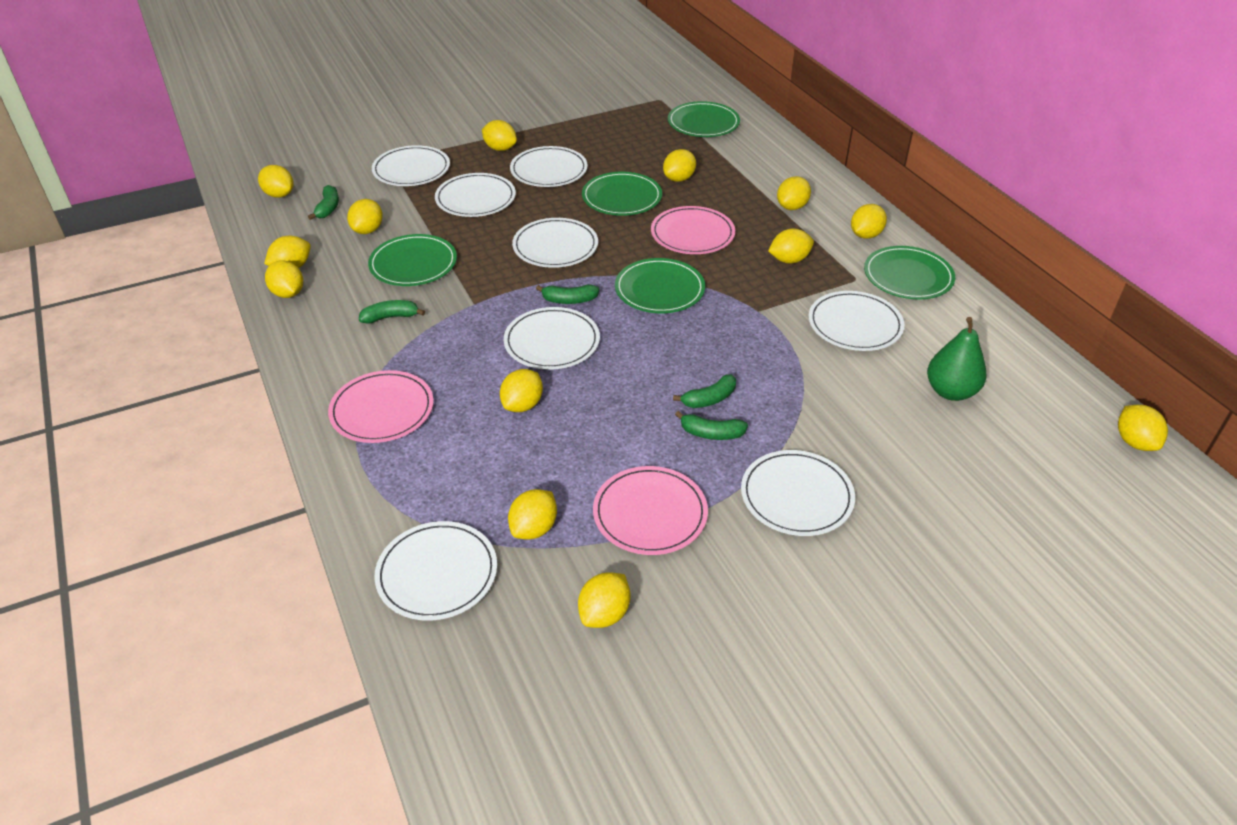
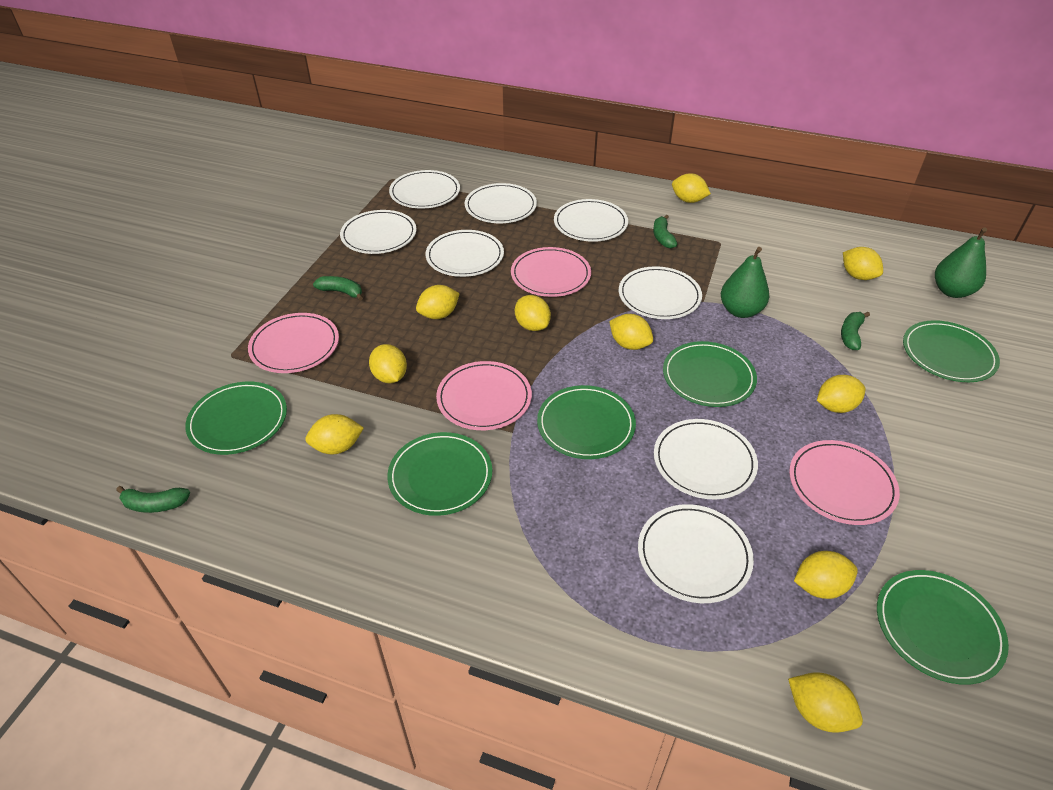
green banana: 5 -> 4
green pear: 1 -> 2
green plate: 5 -> 6
pink plate: 3 -> 4
yellow lemon: 13 -> 10

